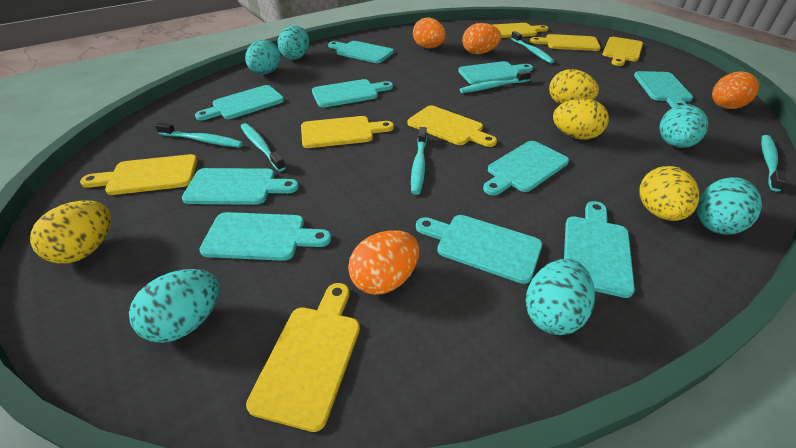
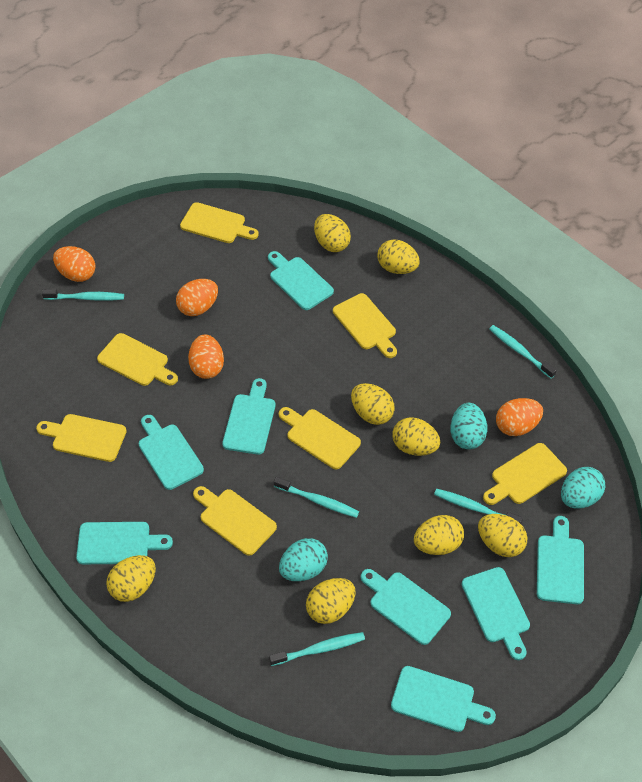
turquoise cutting board: 10 -> 8
turquoise egg: 6 -> 3
turquoise toothbrush: 6 -> 5
yellow egg: 4 -> 8

